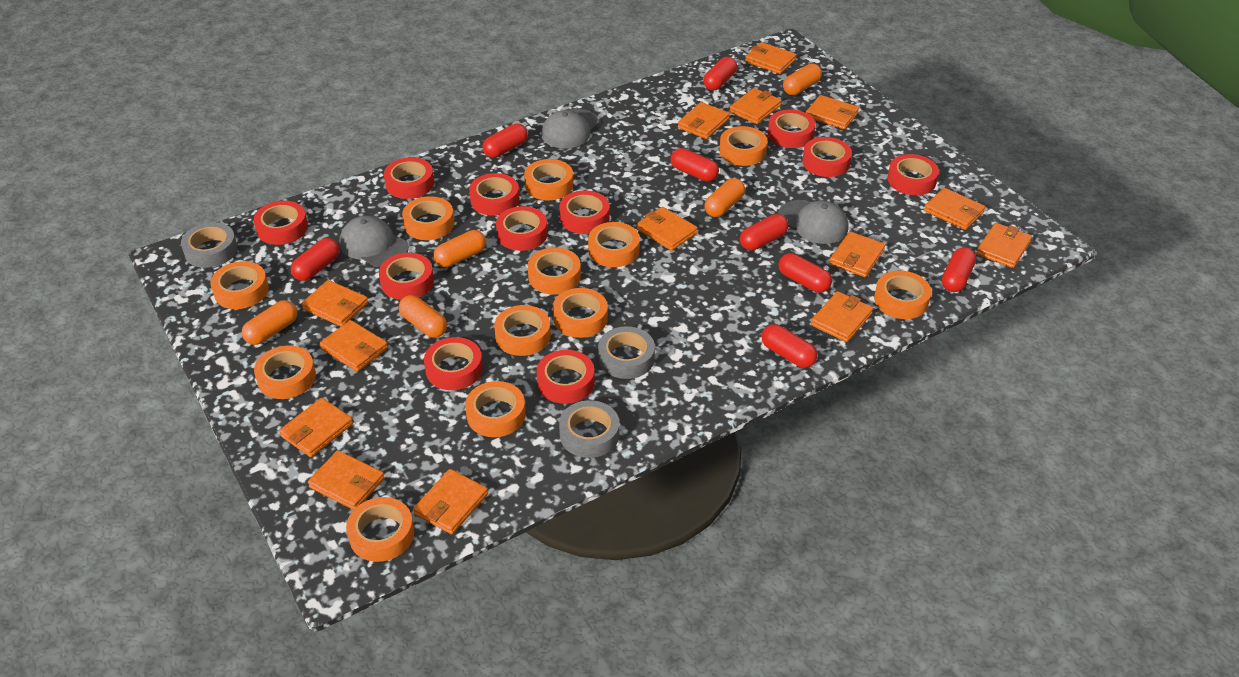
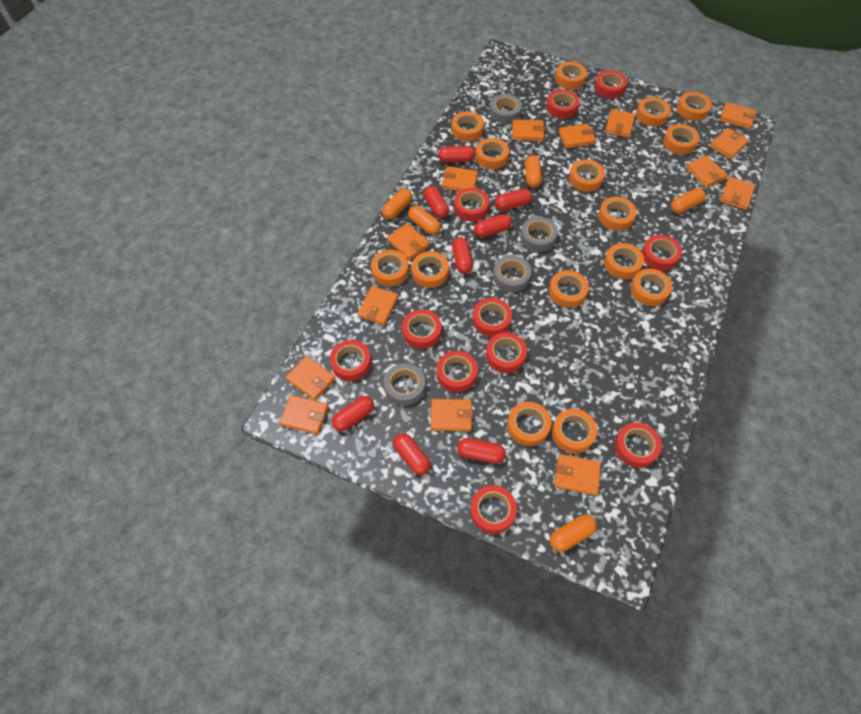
grey cap: 3 -> 0
grey tape: 3 -> 4
orange tape: 12 -> 15

